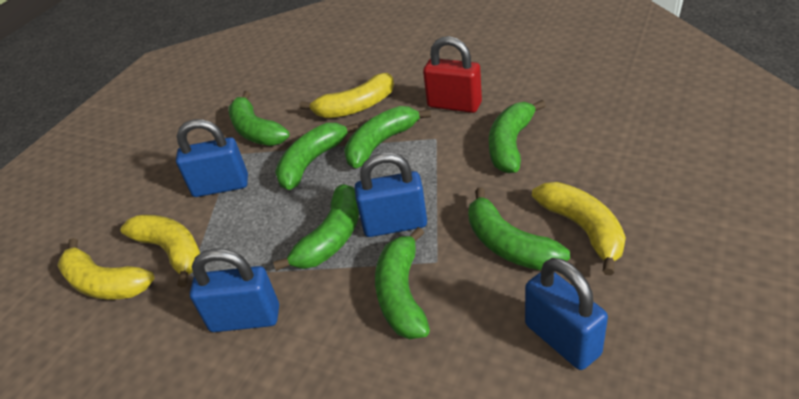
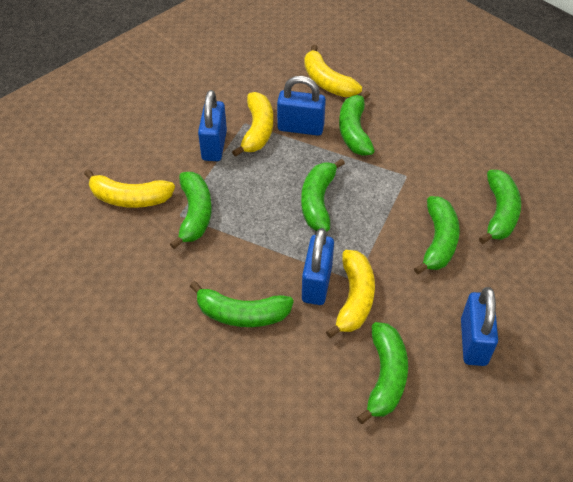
red padlock: 1 -> 0

